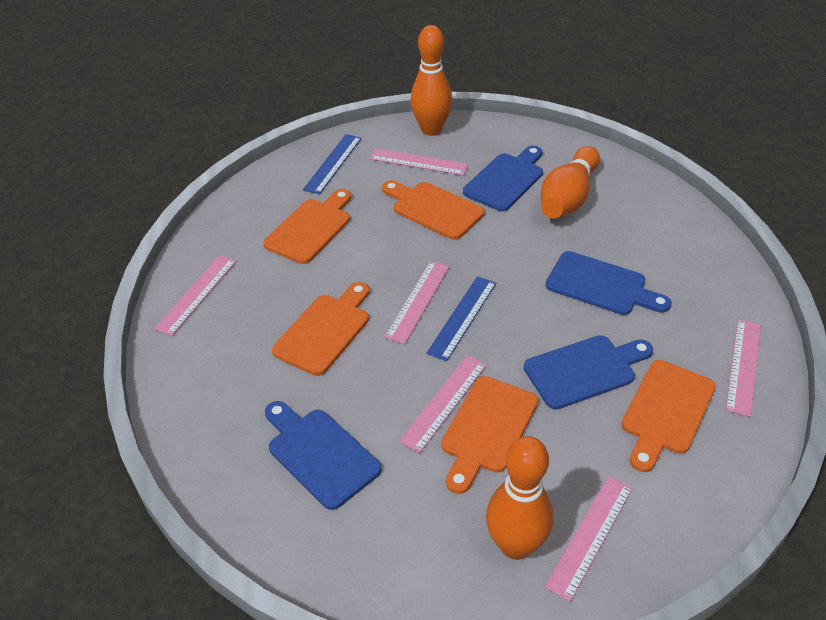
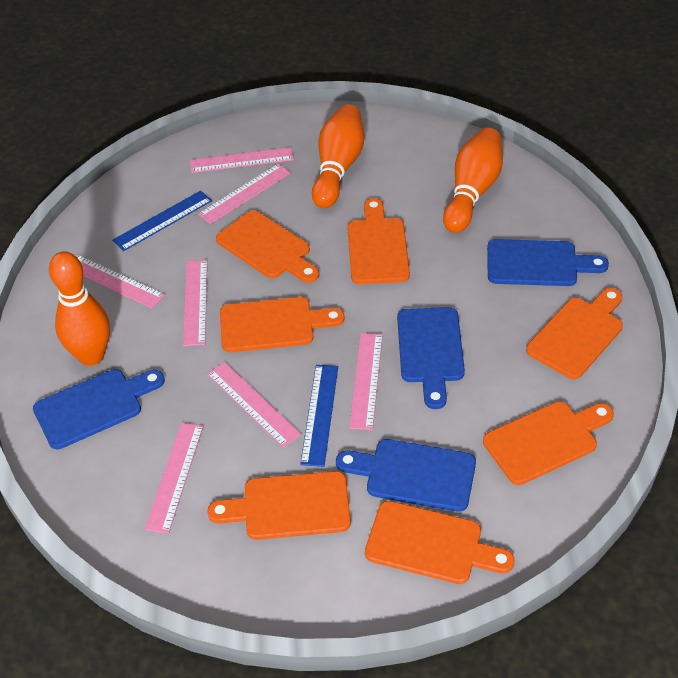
orange cutting board: 5 -> 7
pink ruler: 6 -> 7

